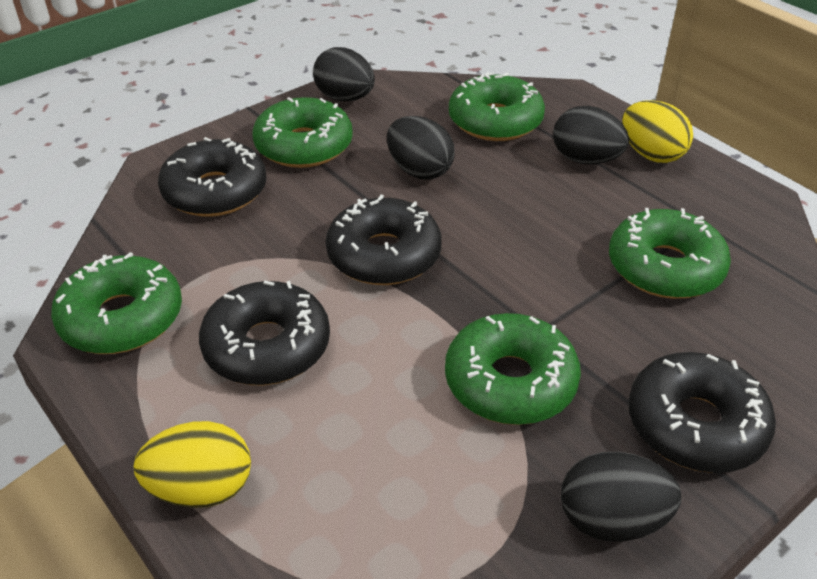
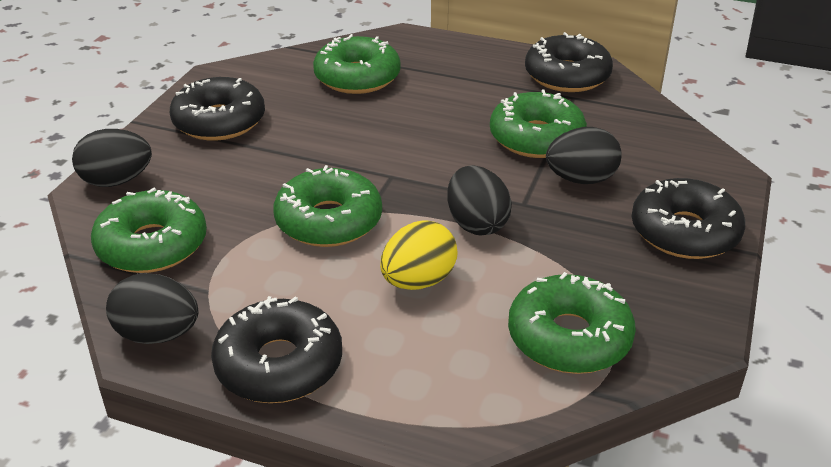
yellow egg: 2 -> 1

